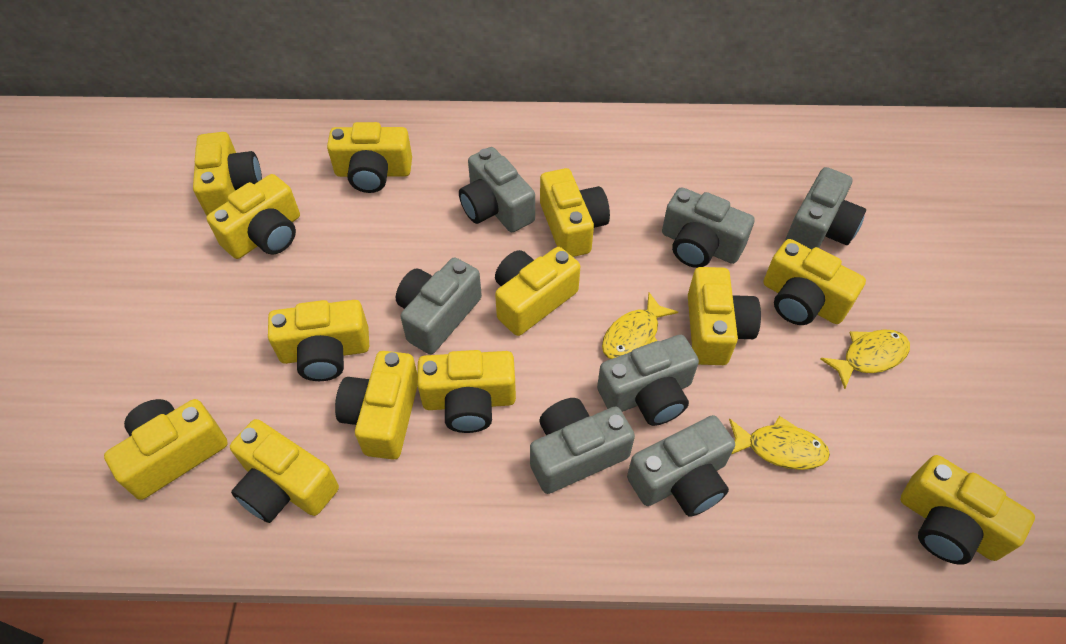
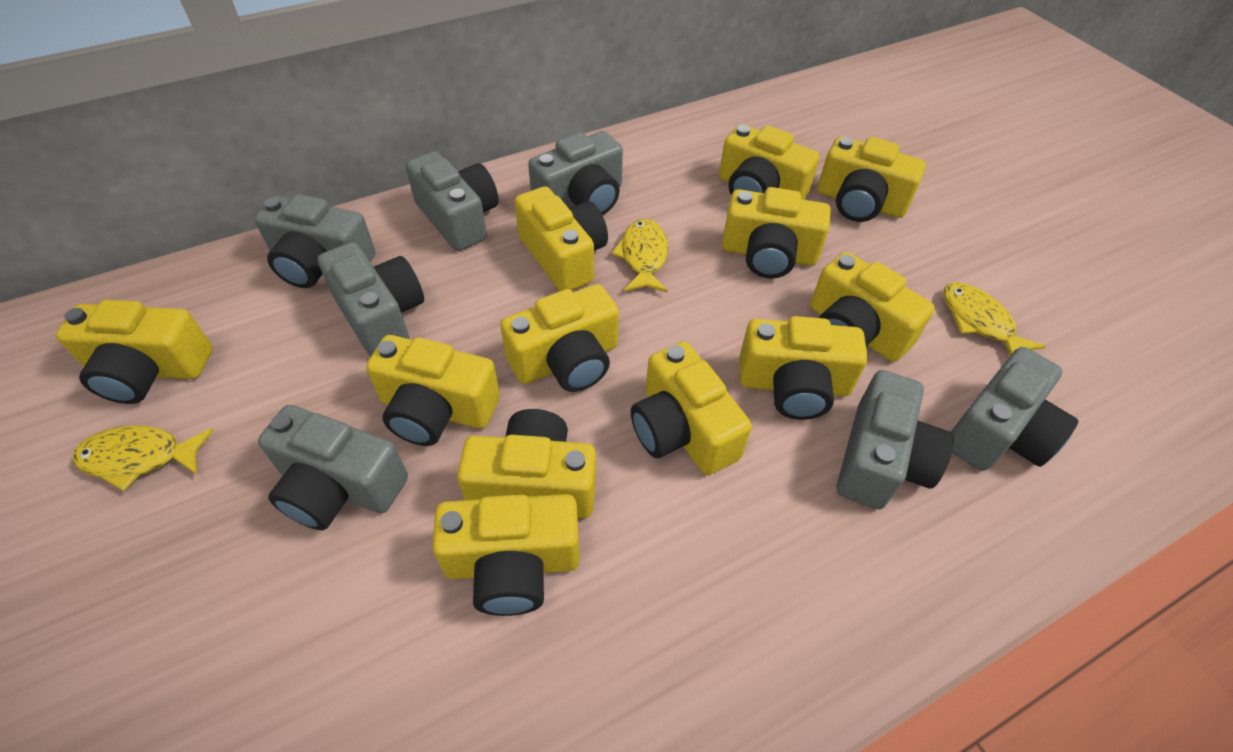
yellow camera: 13 -> 12

